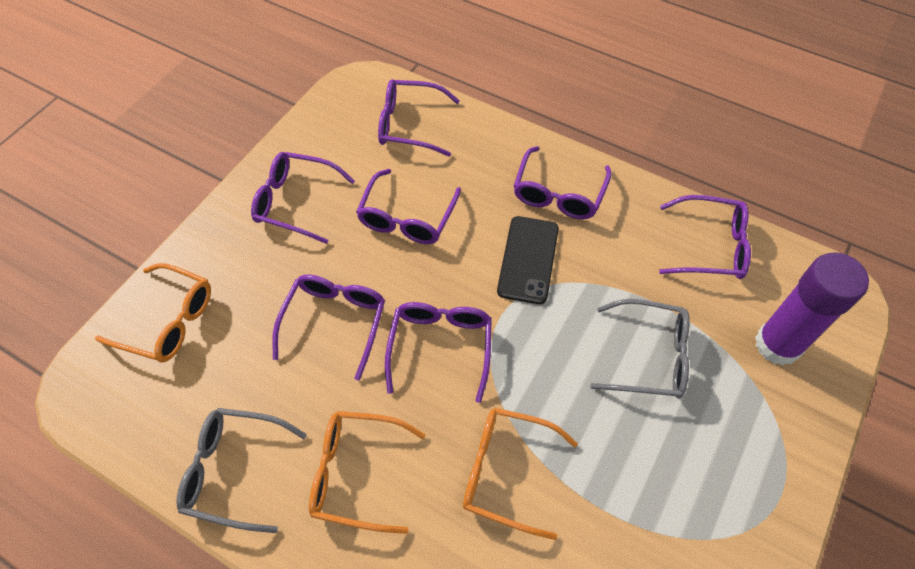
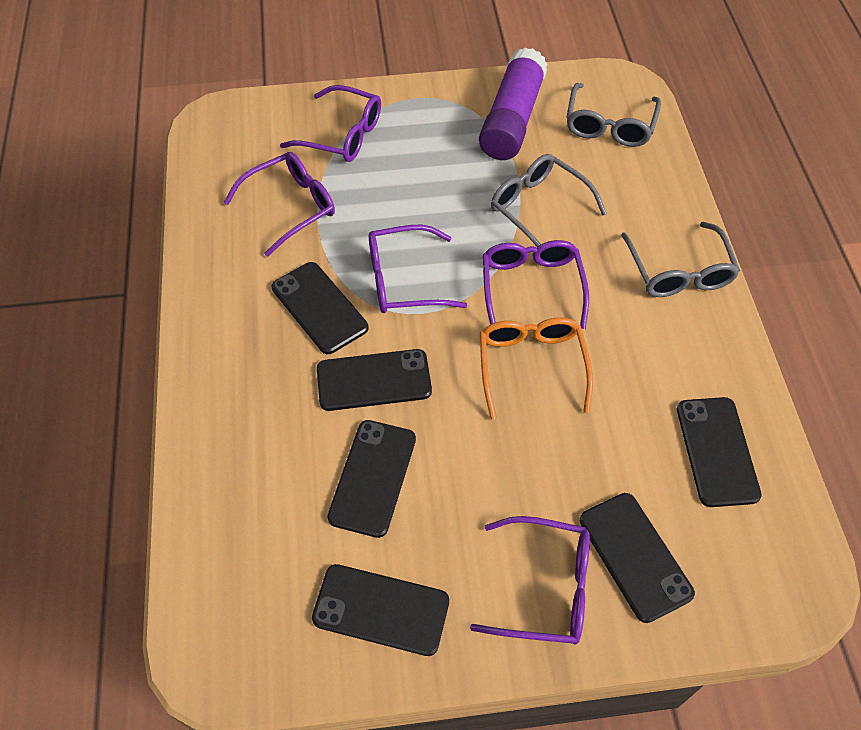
black phone: 1 -> 6
grey glasses: 2 -> 3
orange glasses: 3 -> 1
purple glasses: 7 -> 5

